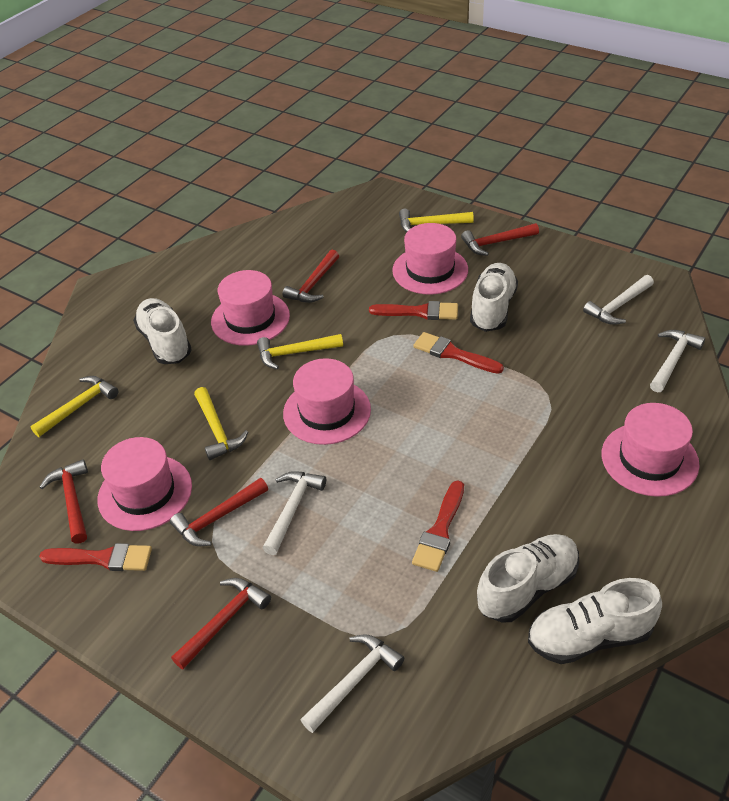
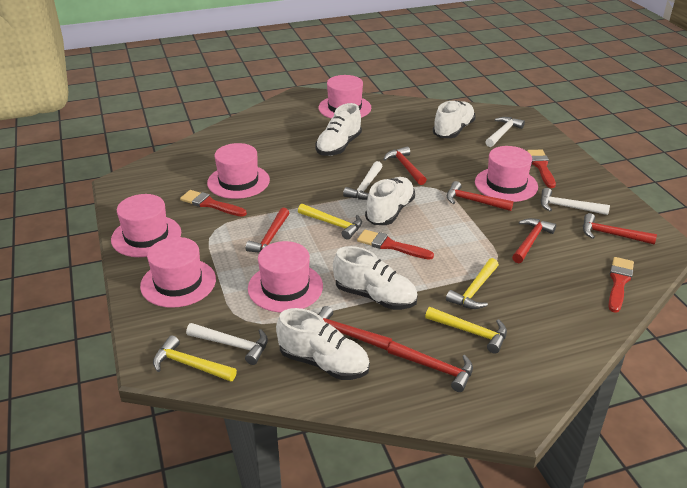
pink hat: 5 -> 6
red hammer: 5 -> 7
white shoe: 4 -> 5

